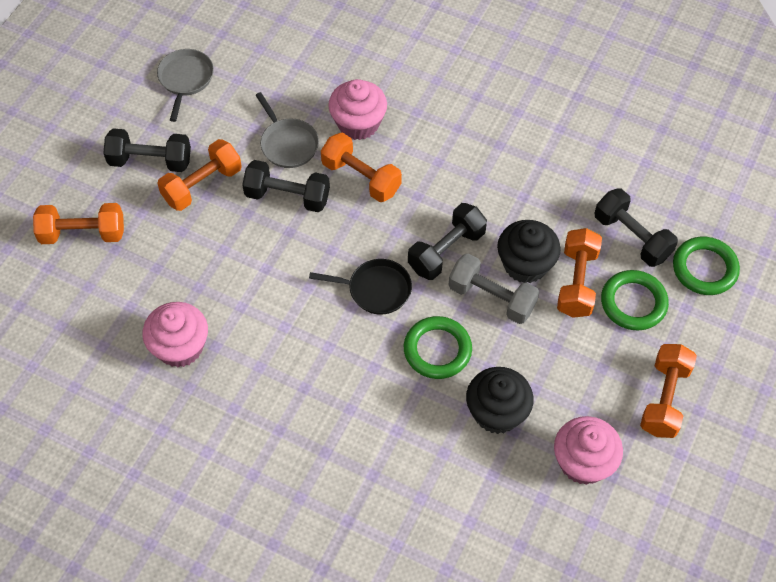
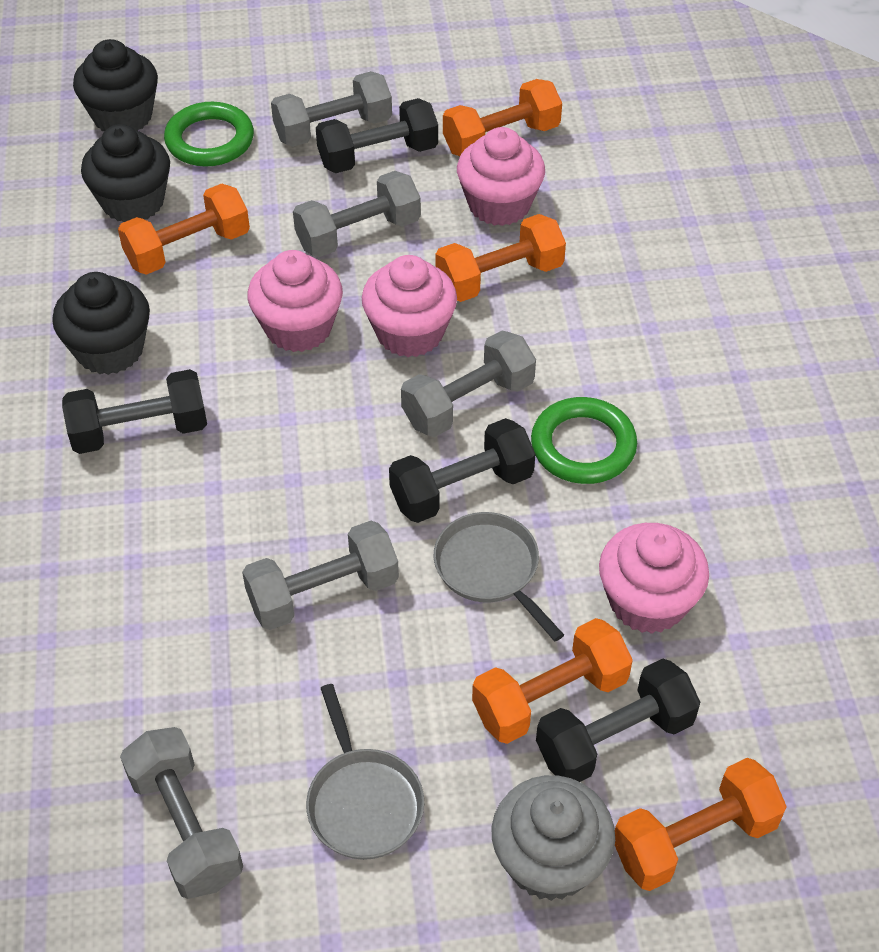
black cupcake: 2 -> 3
black pan: 1 -> 0
green ring: 3 -> 2
grey cupcake: 0 -> 1
grey dumbbell: 1 -> 5
pink cupcake: 3 -> 4

